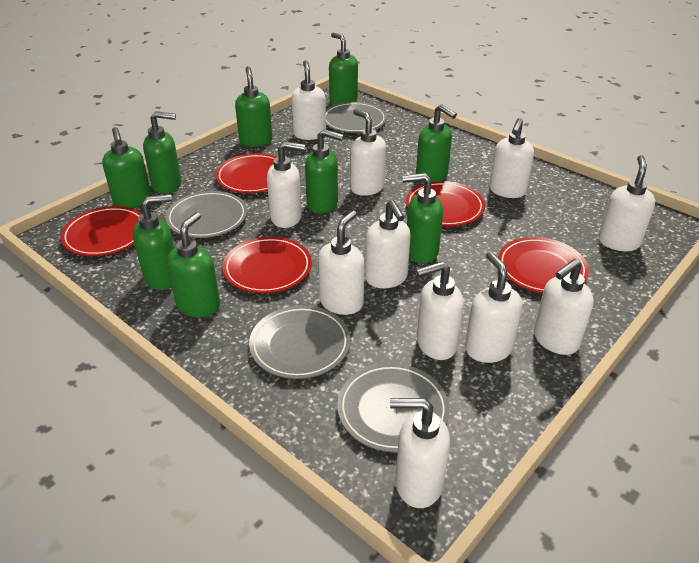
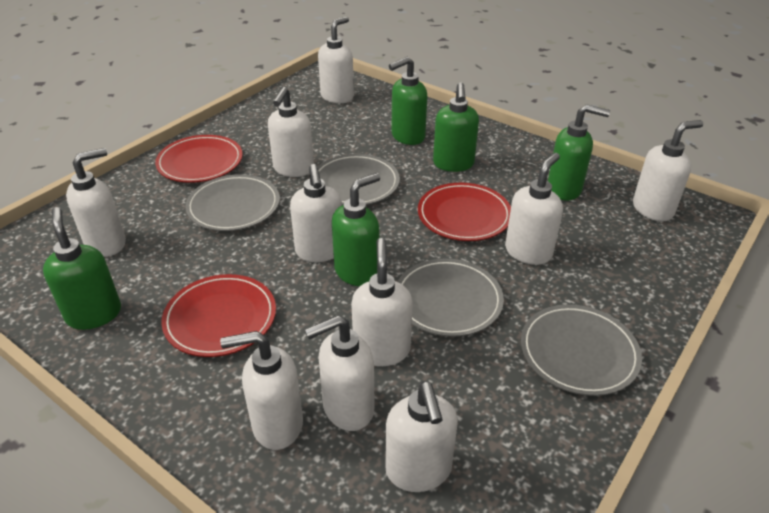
green soap dispenser: 9 -> 5
red plate: 5 -> 3
white soap dispenser: 11 -> 10

